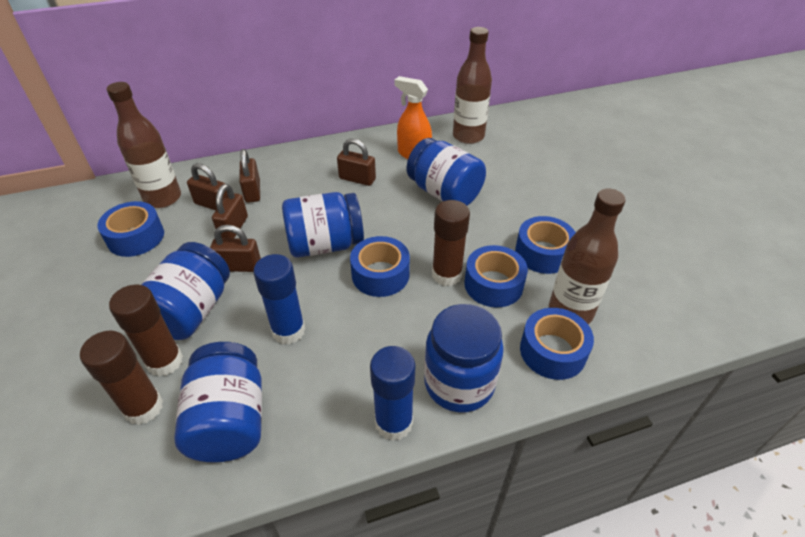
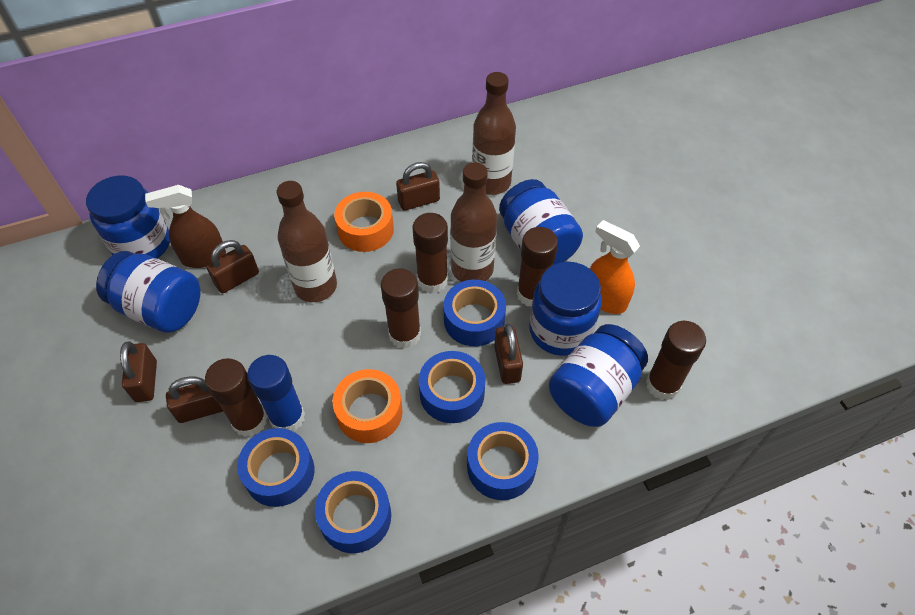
blue glue stick: 2 -> 1
brown glue stick: 3 -> 5
brown spray bottle: 0 -> 1
orange tape: 0 -> 2

